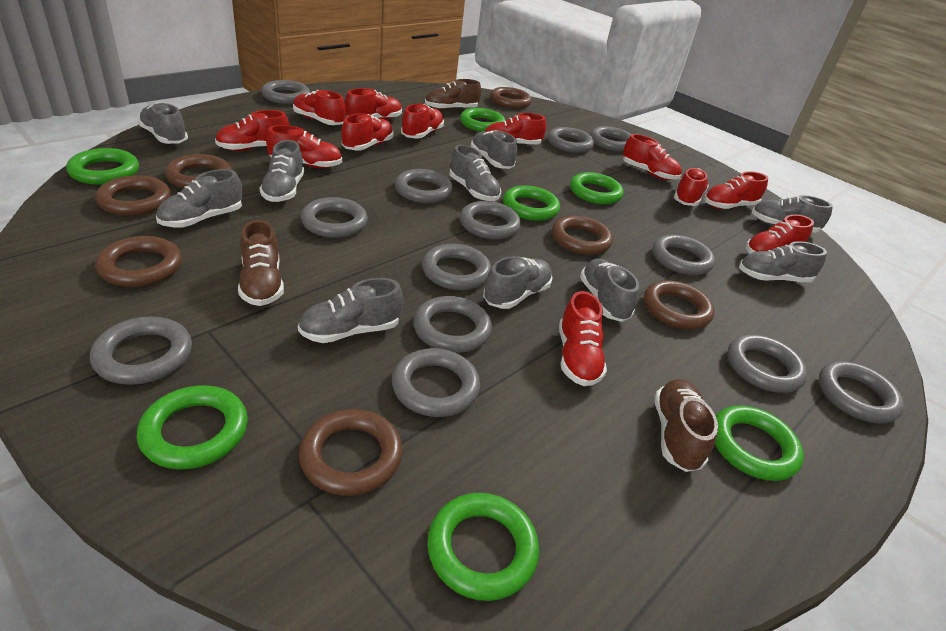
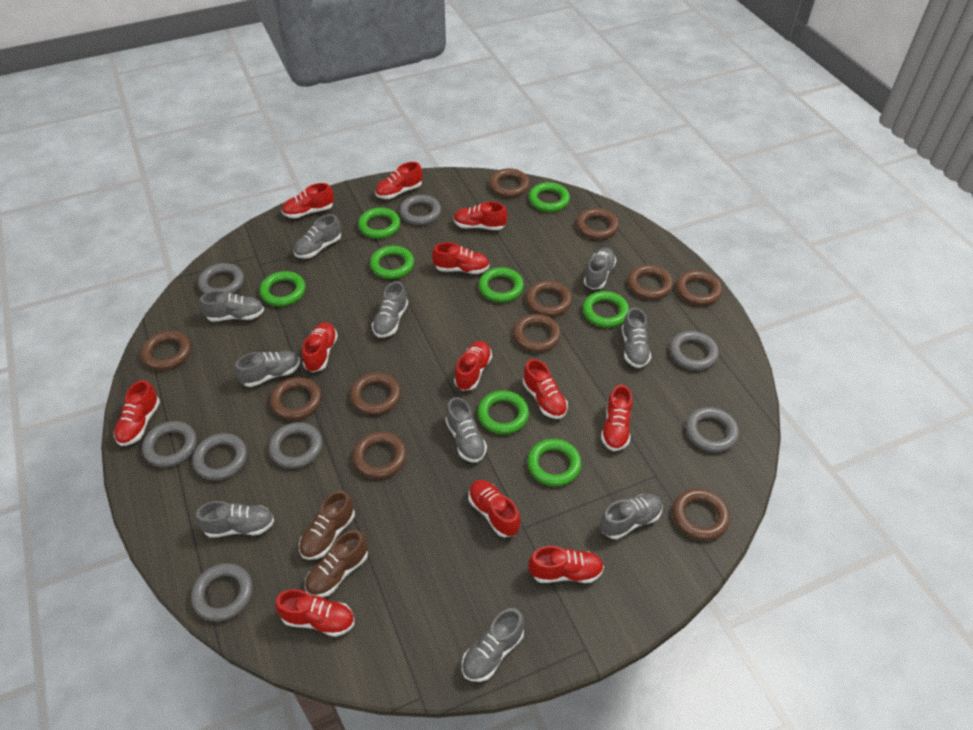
brown ring: 7 -> 11
brown shoe: 3 -> 2
green ring: 7 -> 8
grey ring: 13 -> 8

